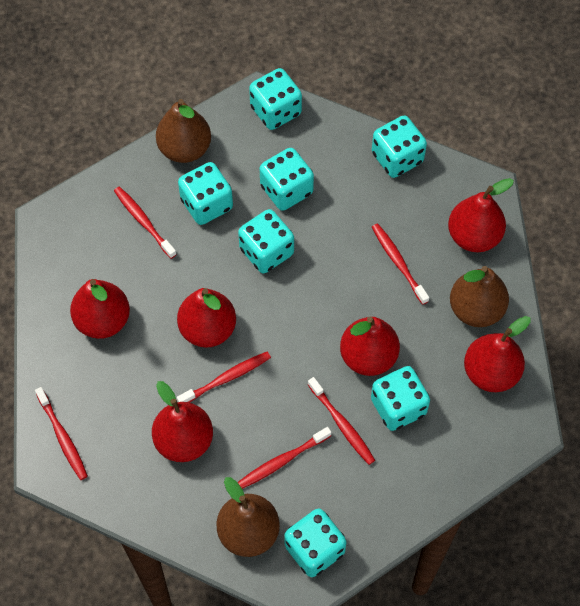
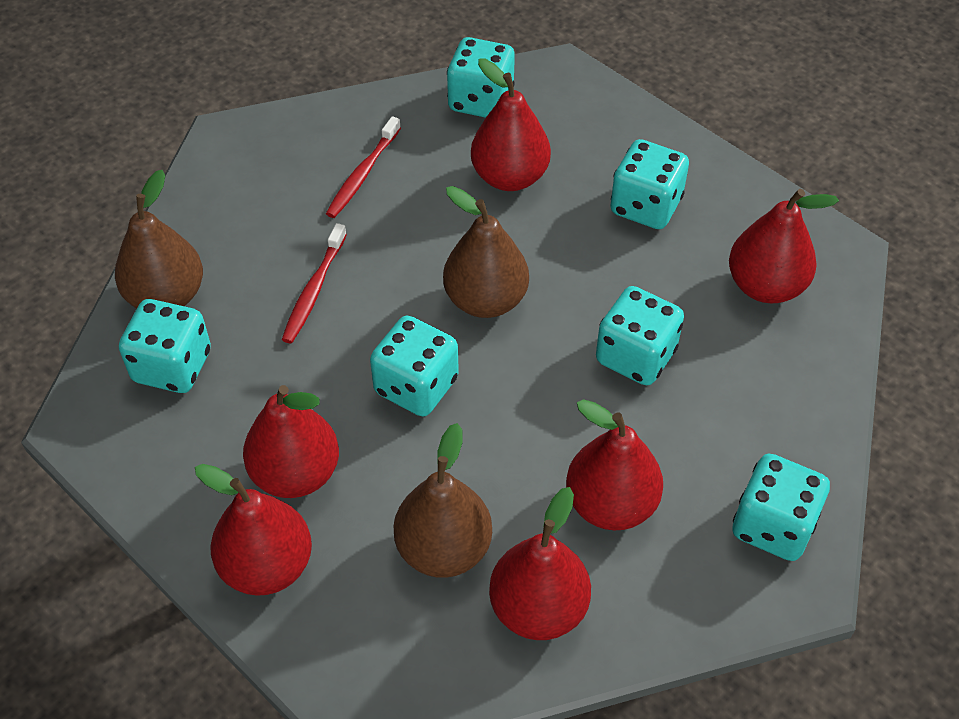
red toothbrush: 6 -> 2
turquoise dice: 7 -> 6

